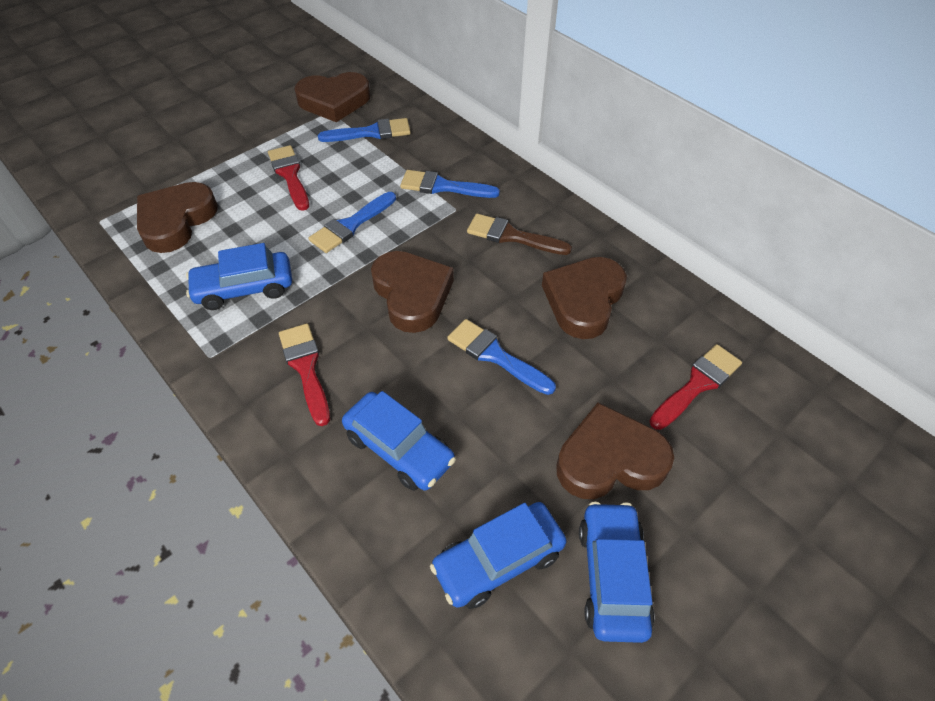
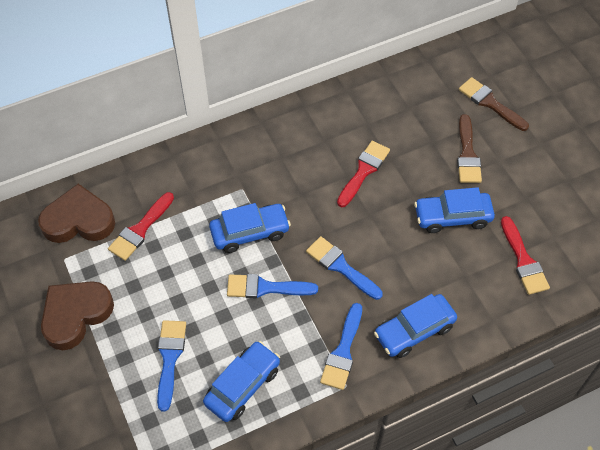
brown brush: 1 -> 2
brown heart: 5 -> 2

